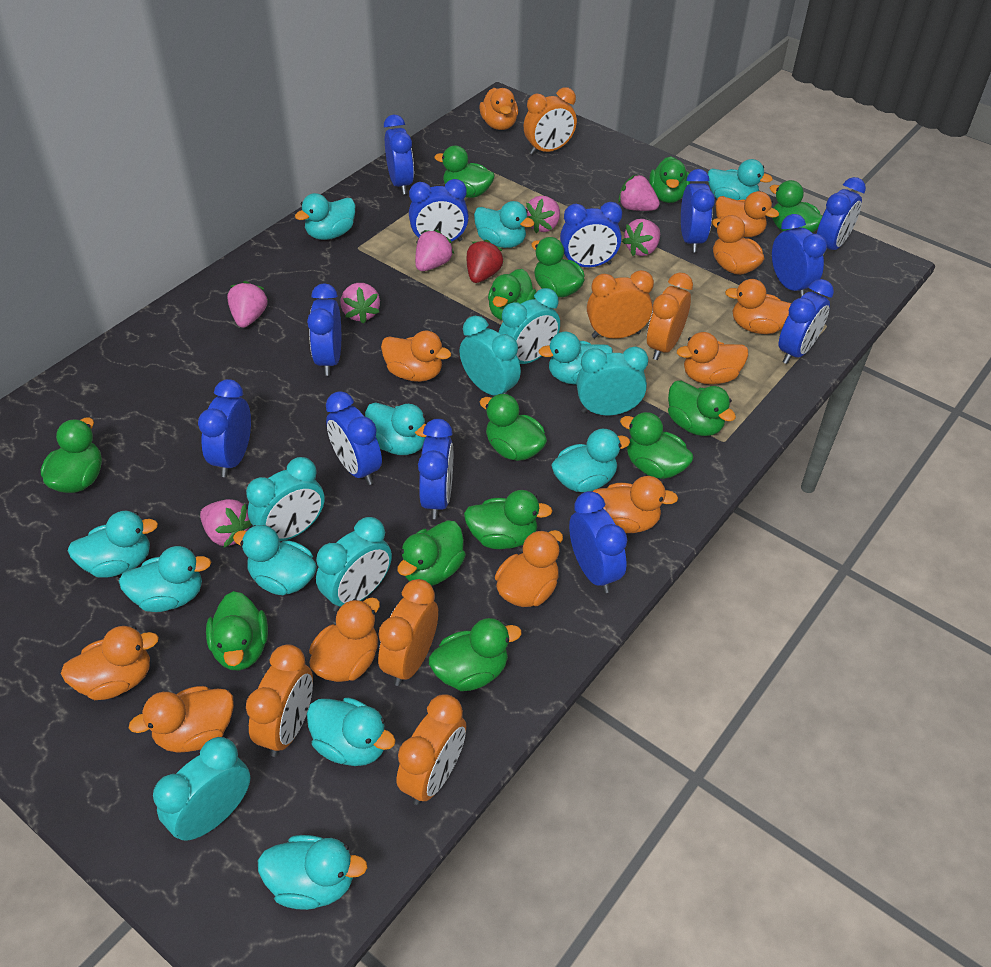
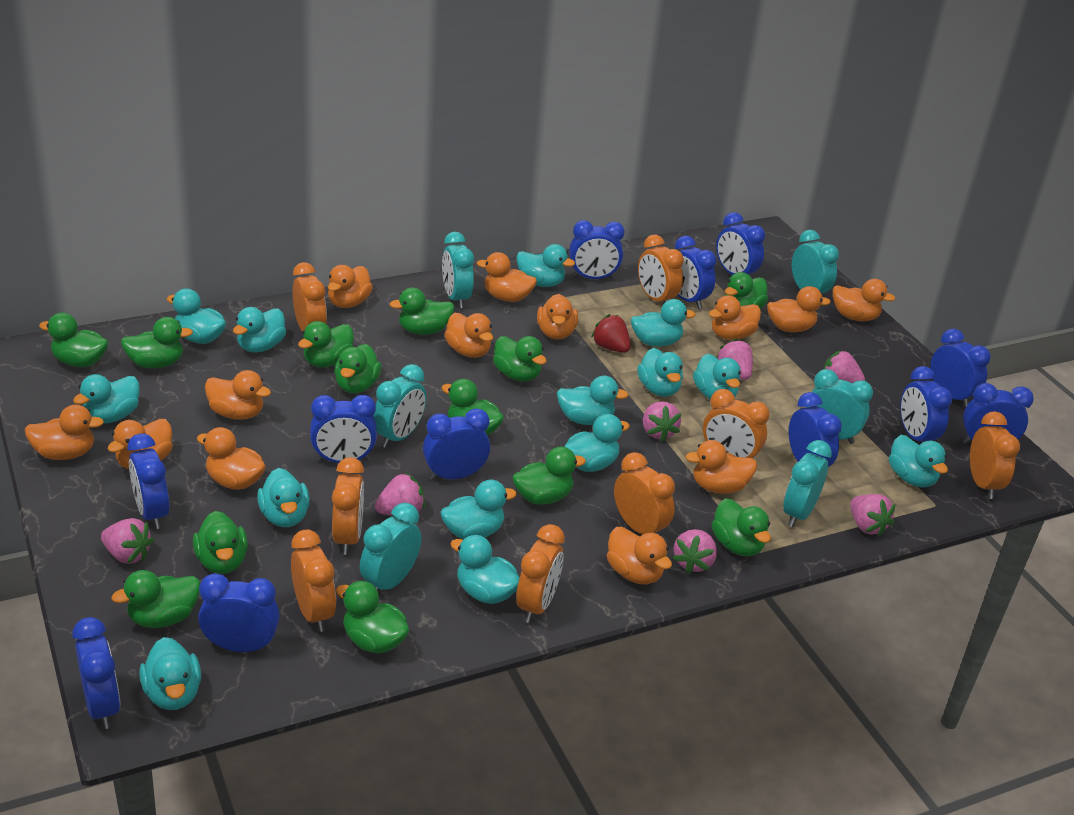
orange clock: 6 -> 8
orange duck: 11 -> 13
turquoise duck: 11 -> 14

